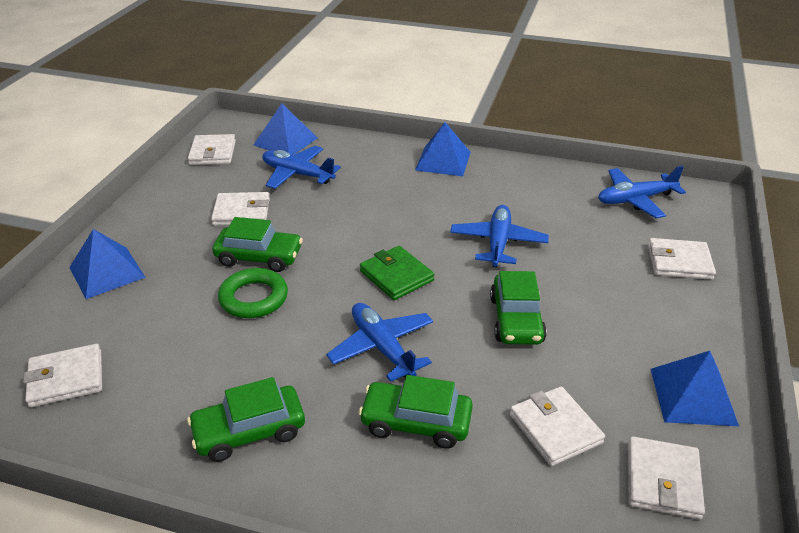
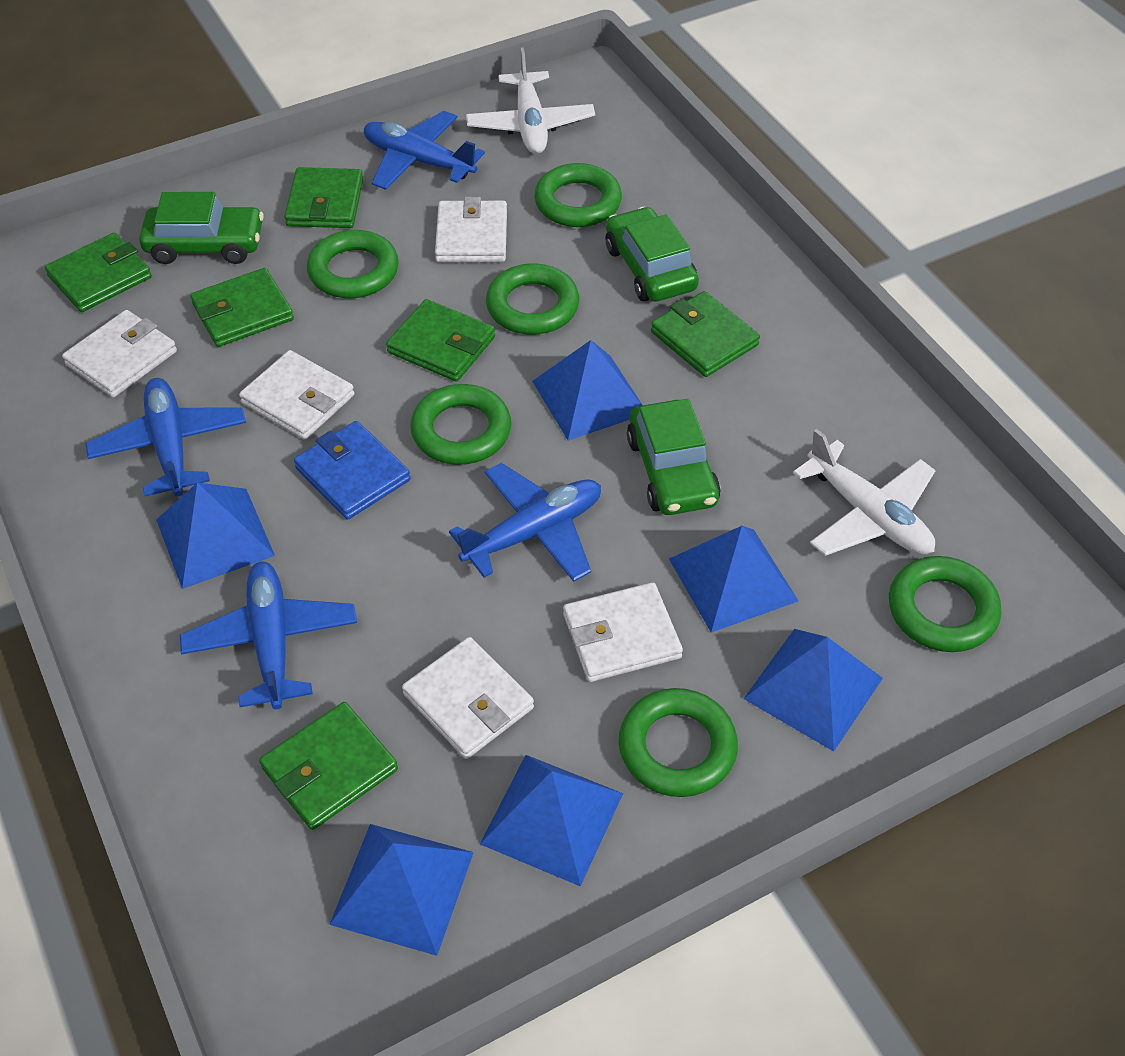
blue pyramid: 4 -> 6
blue wallet: 0 -> 1
green car: 4 -> 3
green ring: 1 -> 6
green wallet: 1 -> 6
white plane: 0 -> 2
white wallet: 6 -> 5

